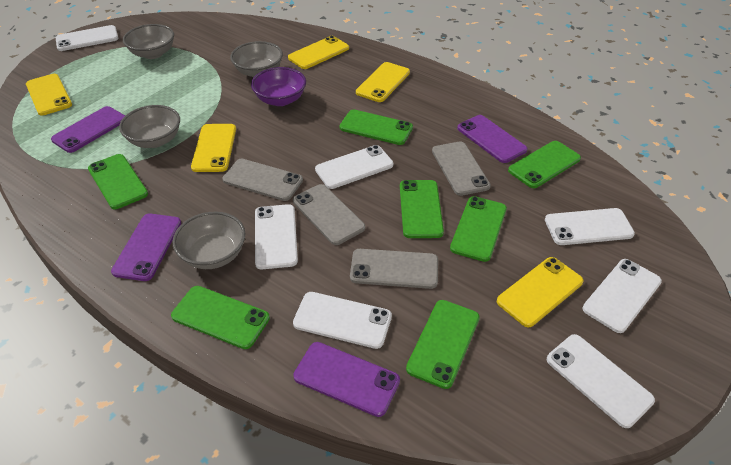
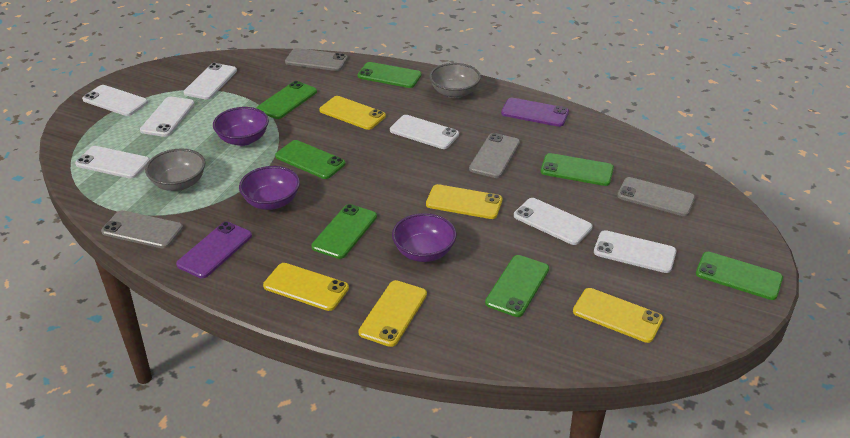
grey bowl: 4 -> 2
purple bowl: 1 -> 3
purple phone: 4 -> 2

